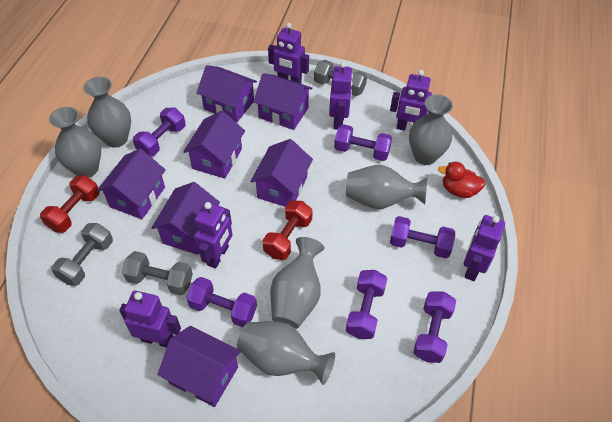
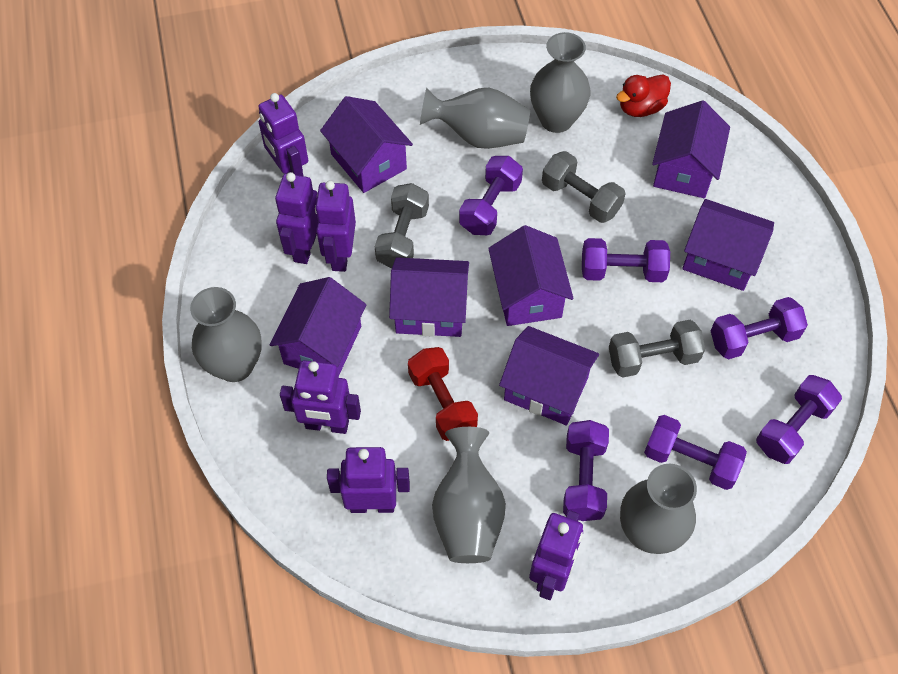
grey vase: 6 -> 5
red dumbbell: 2 -> 1

